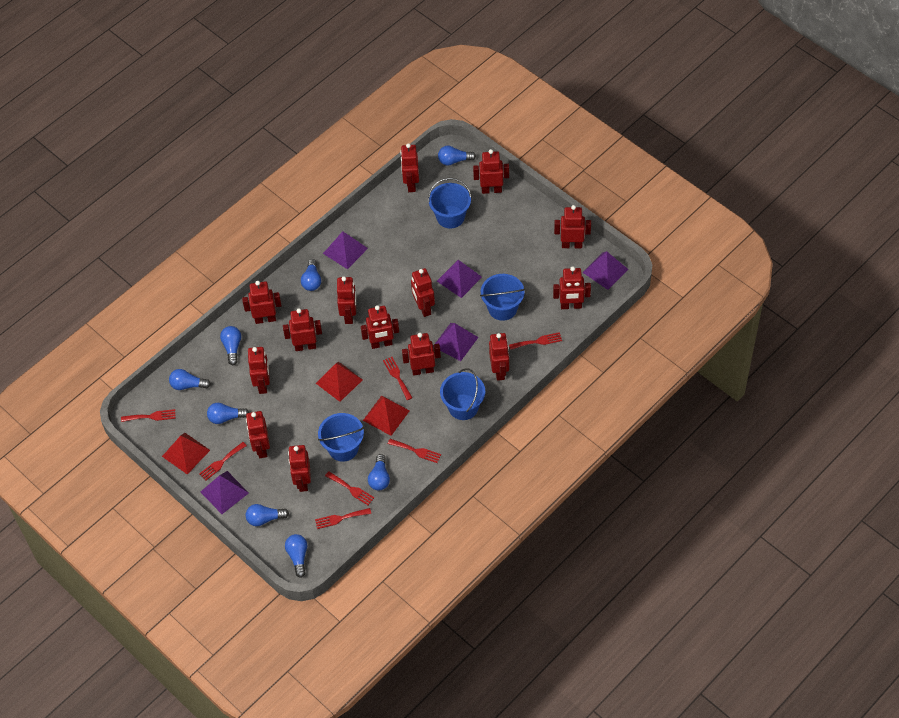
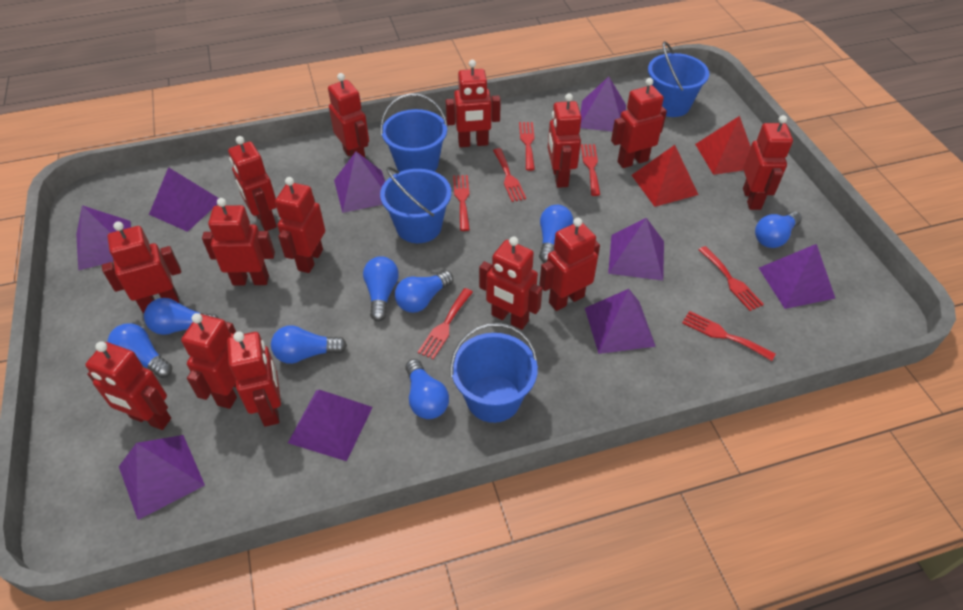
purple pyramid: 5 -> 9
red pyramid: 3 -> 2

